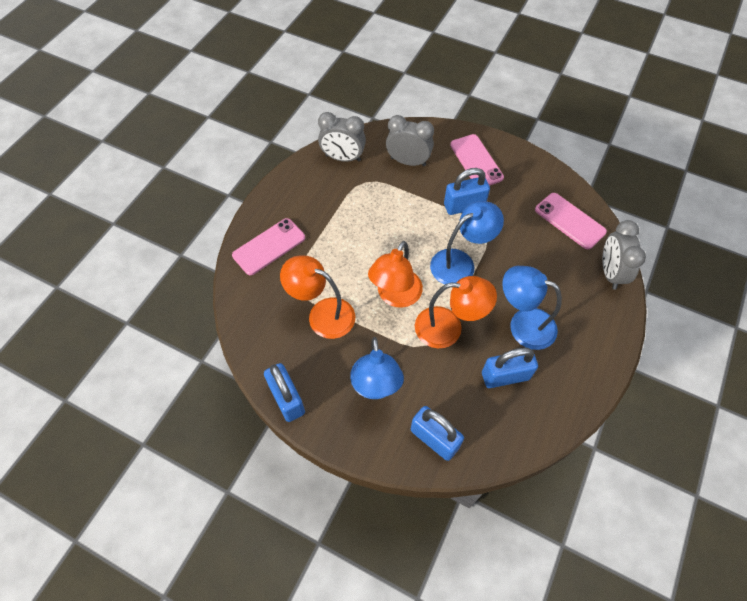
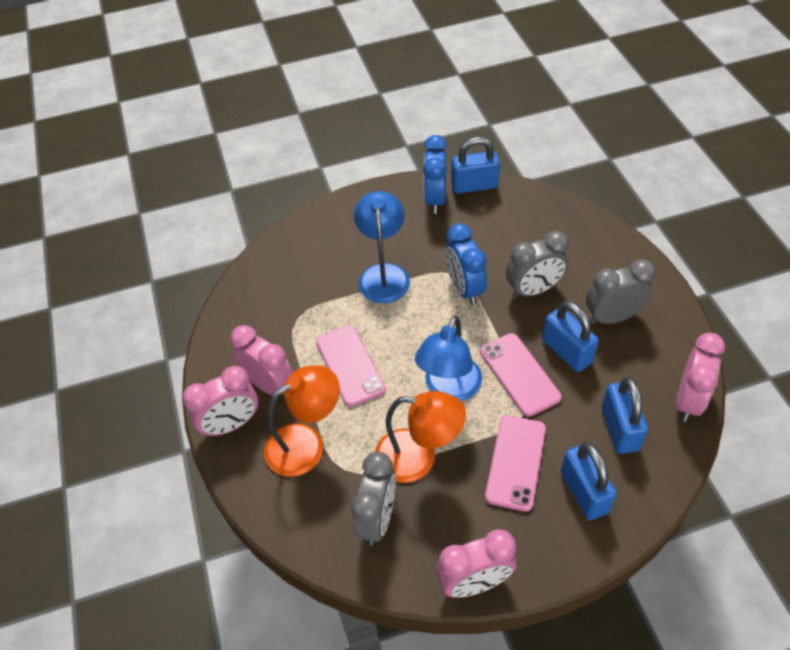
blue clock: 0 -> 2
blue lamp: 3 -> 2
orange lamp: 3 -> 2
pink clock: 0 -> 4

